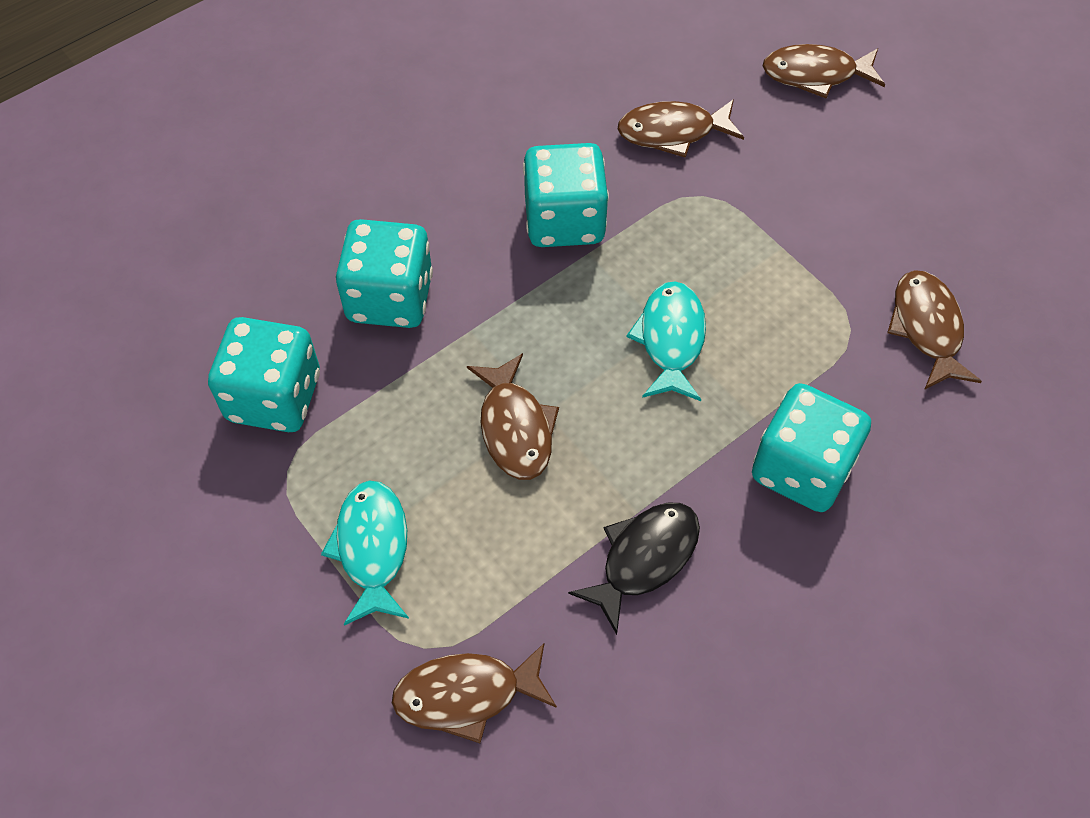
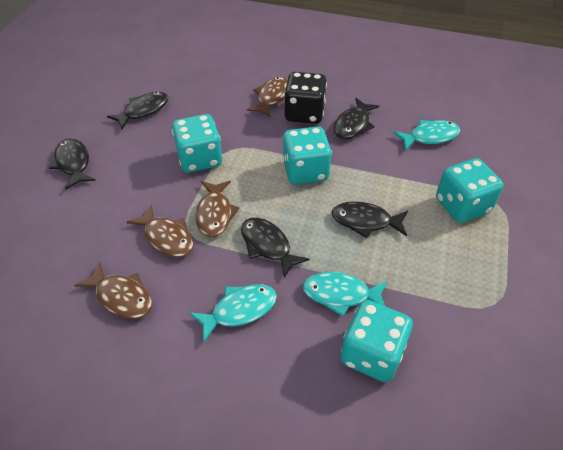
black dice: 0 -> 1
black fish: 1 -> 5
brown fish: 5 -> 4
turquoise fish: 2 -> 3

